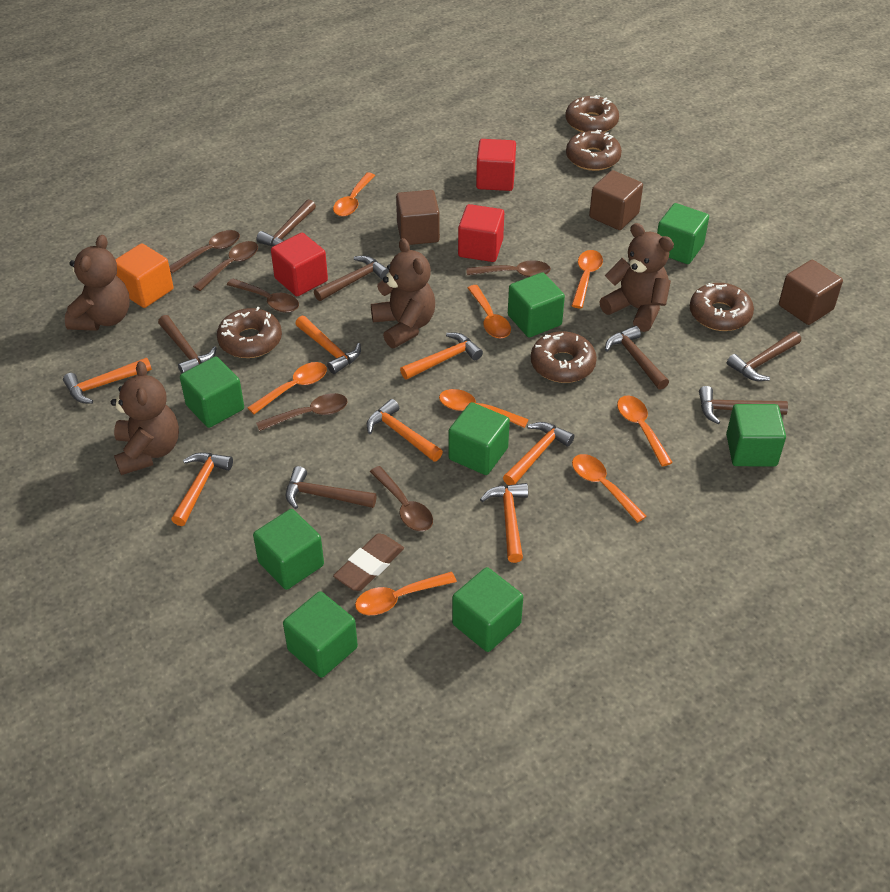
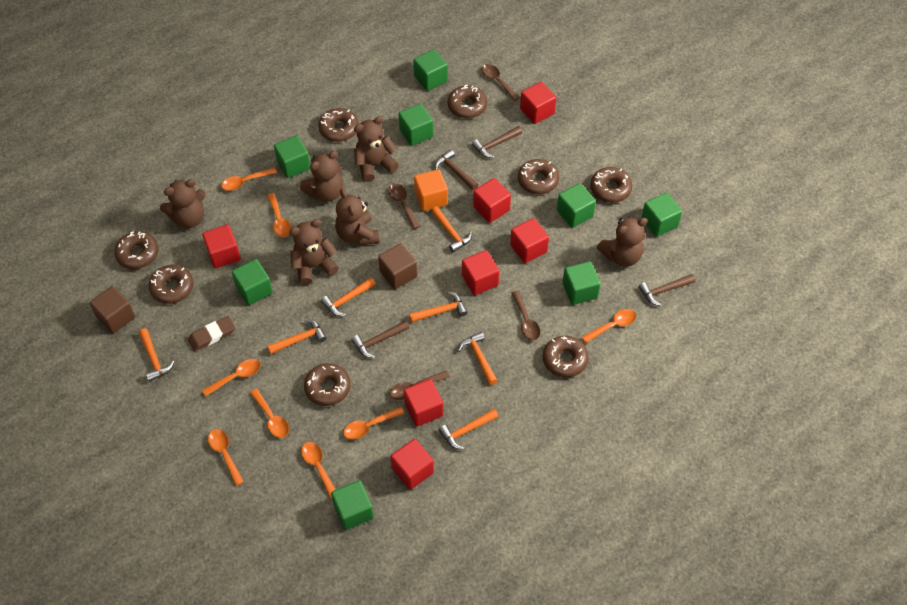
brown cube: 3 -> 2
brown donut: 5 -> 8
brown hammer: 7 -> 4
brown spoon: 6 -> 4
brown teddy bear: 4 -> 6
red cube: 3 -> 7

